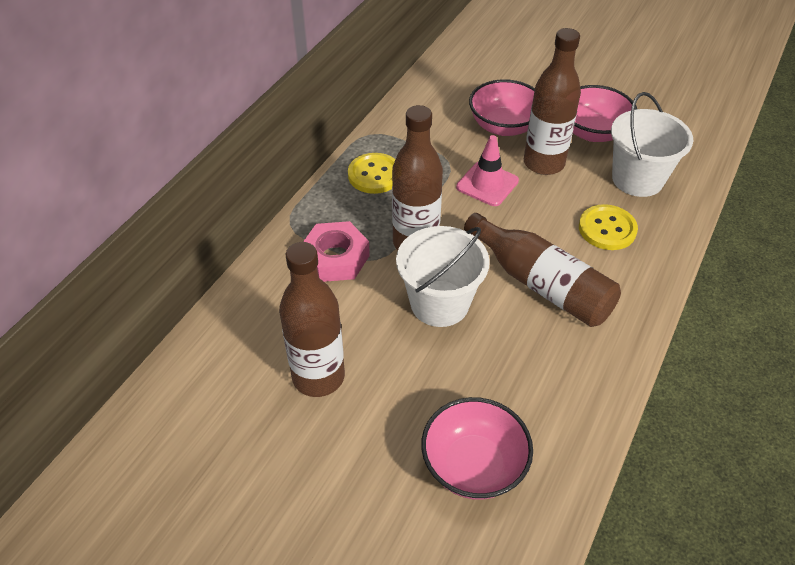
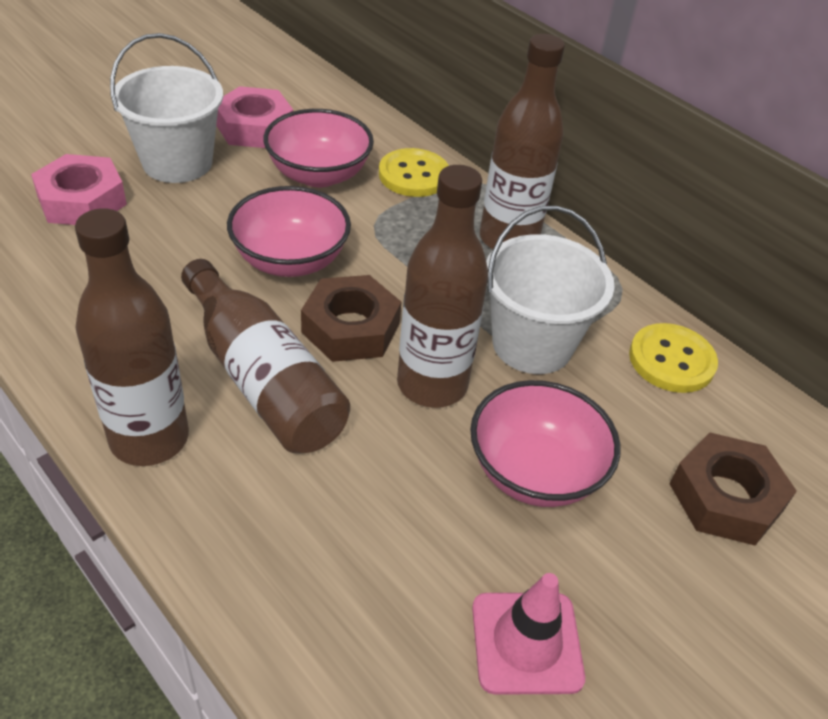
brown nut: 0 -> 2
pink nut: 1 -> 2

